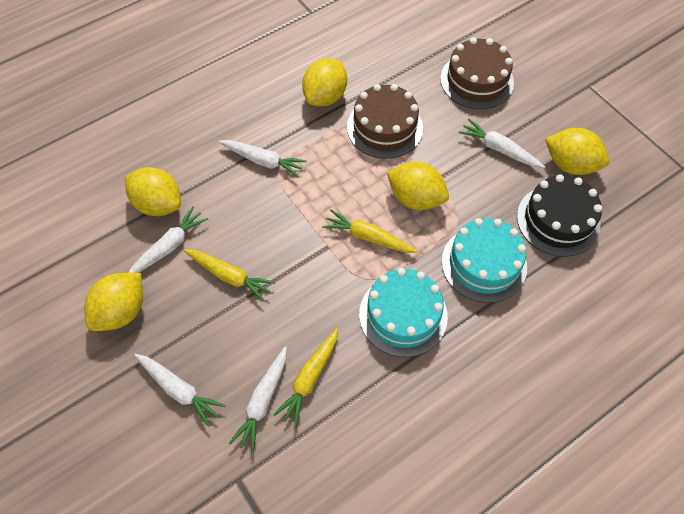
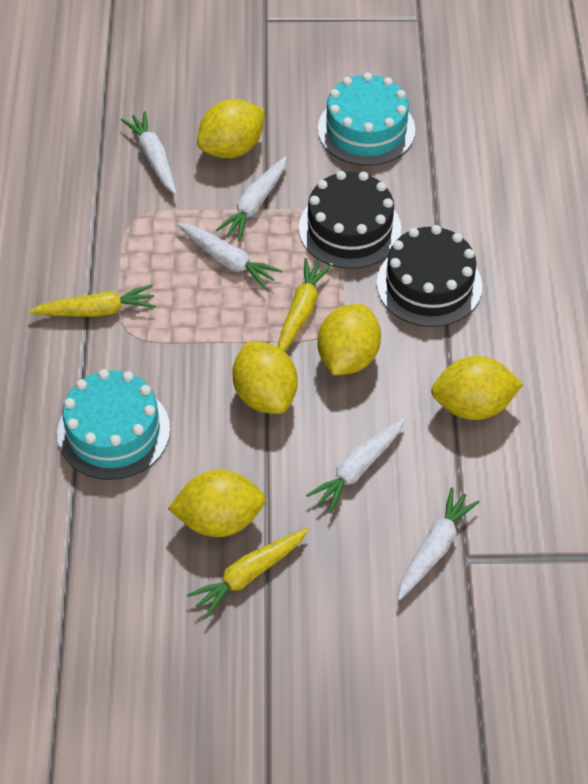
black cake: 1 -> 2
brown cake: 2 -> 0

